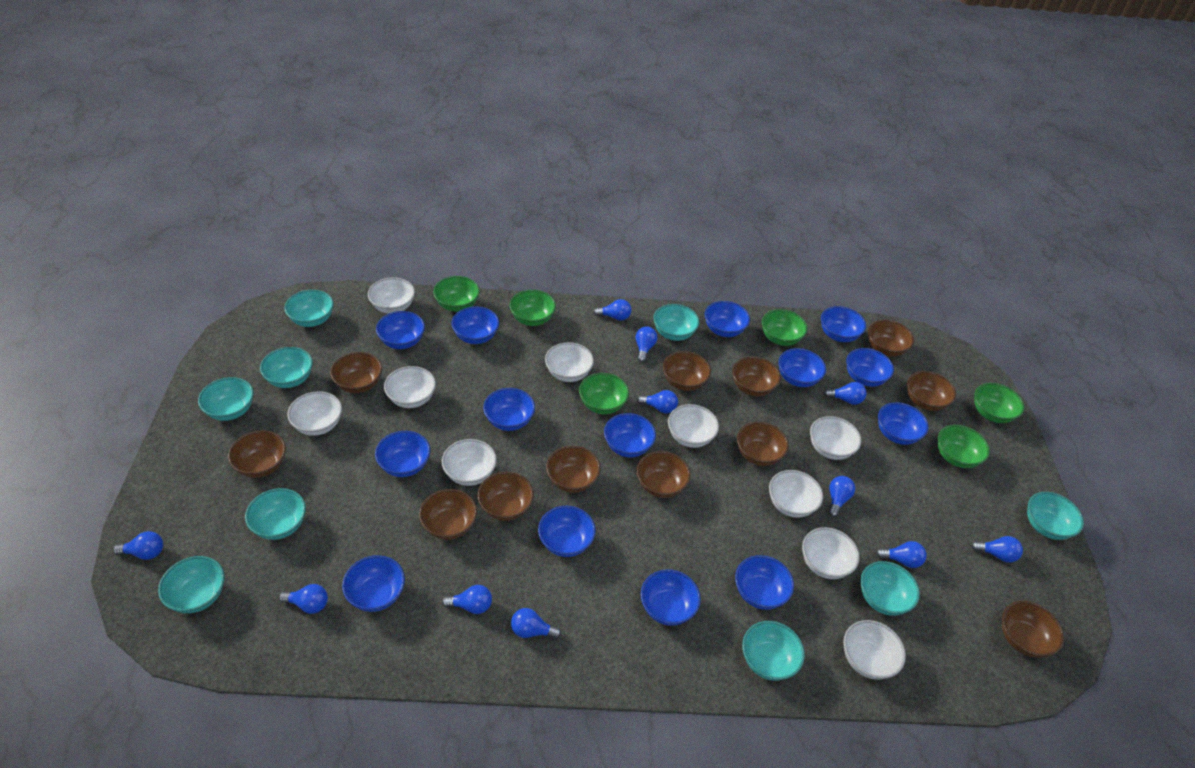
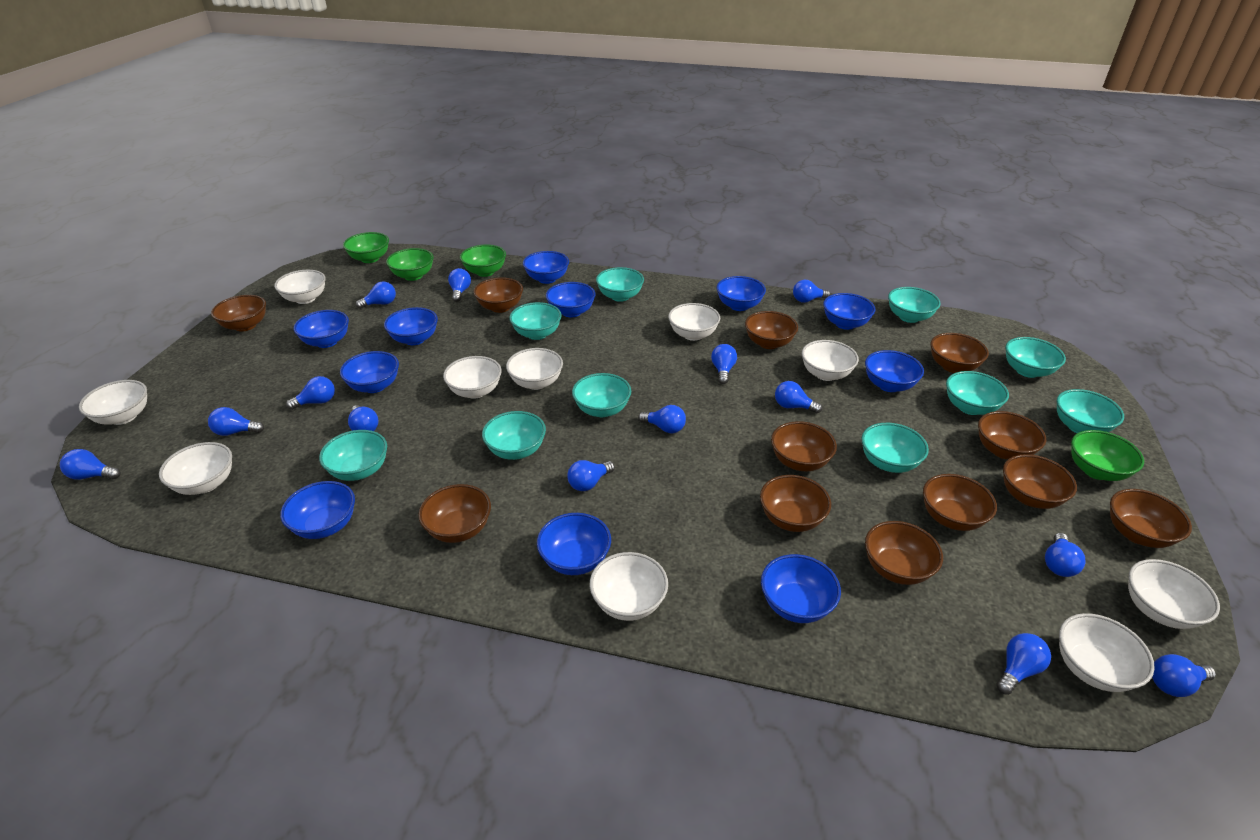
blue bowl: 14 -> 11
blue light bulb: 11 -> 14
green bowl: 6 -> 4
turquoise bowl: 9 -> 10

